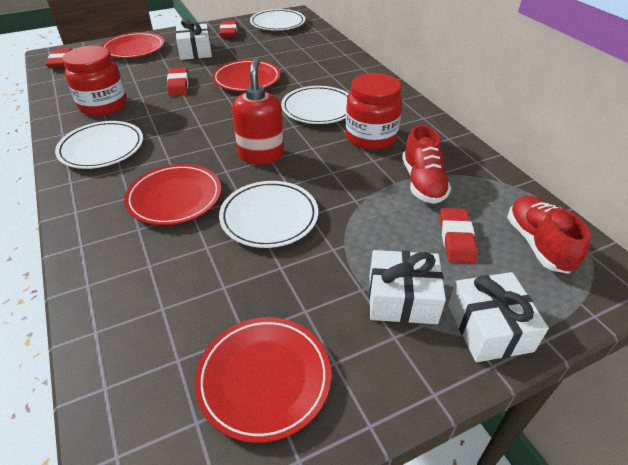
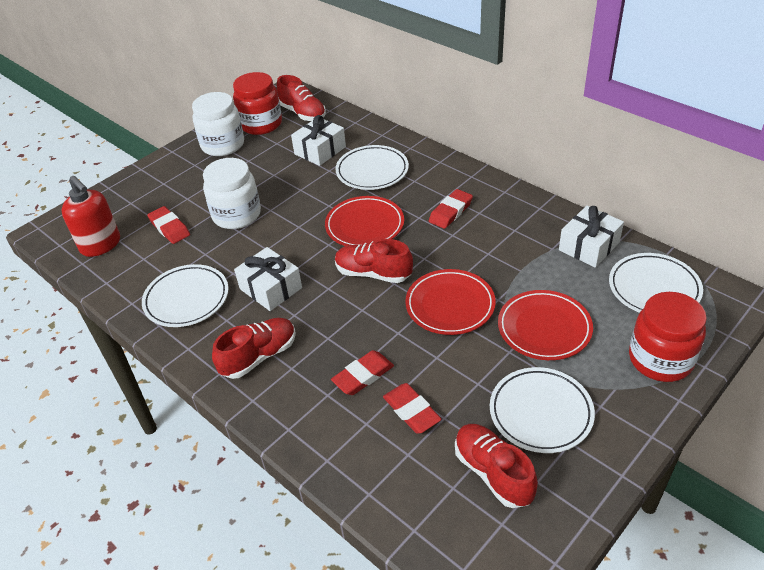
red plate: 4 -> 3
red shoe: 2 -> 4
white jar: 0 -> 2

